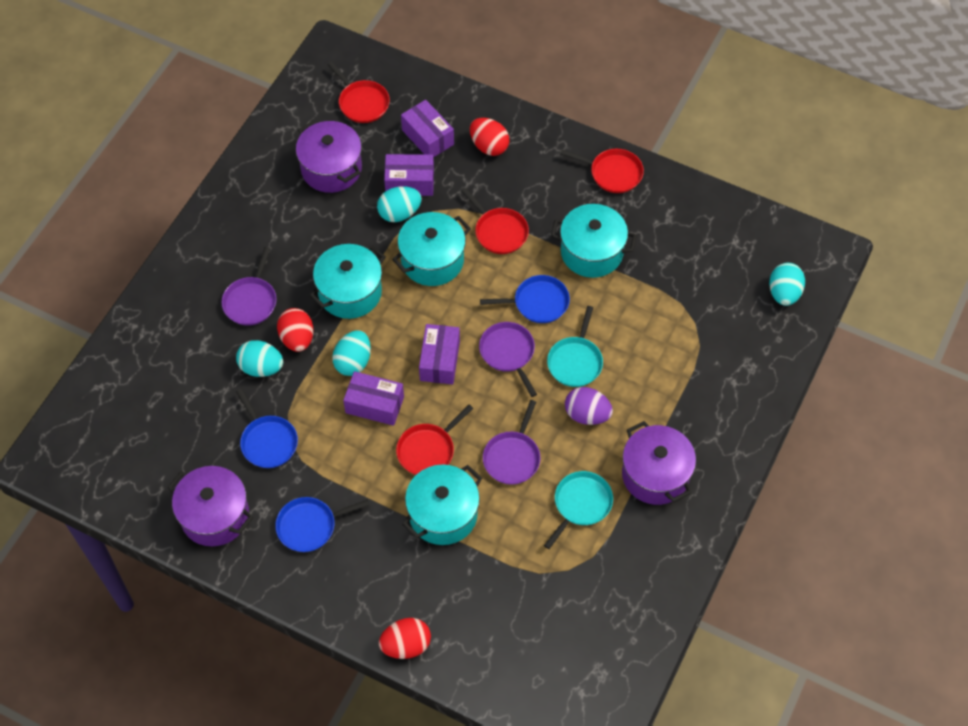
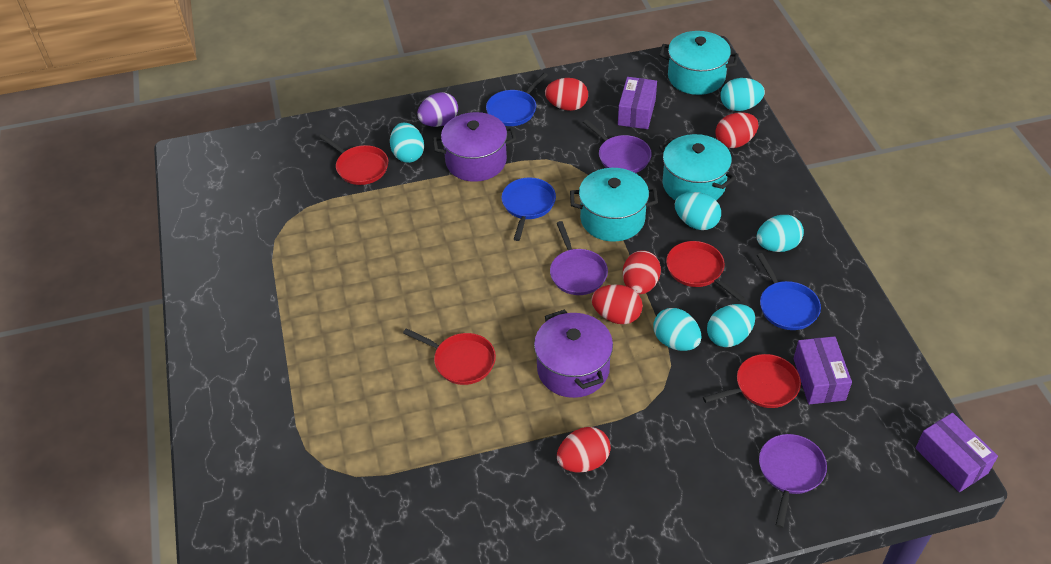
purple box: 4 -> 3
purple pot: 3 -> 2
red egg: 3 -> 5
turquoise egg: 4 -> 6
turquoise pan: 2 -> 0
turquoise pot: 4 -> 3

